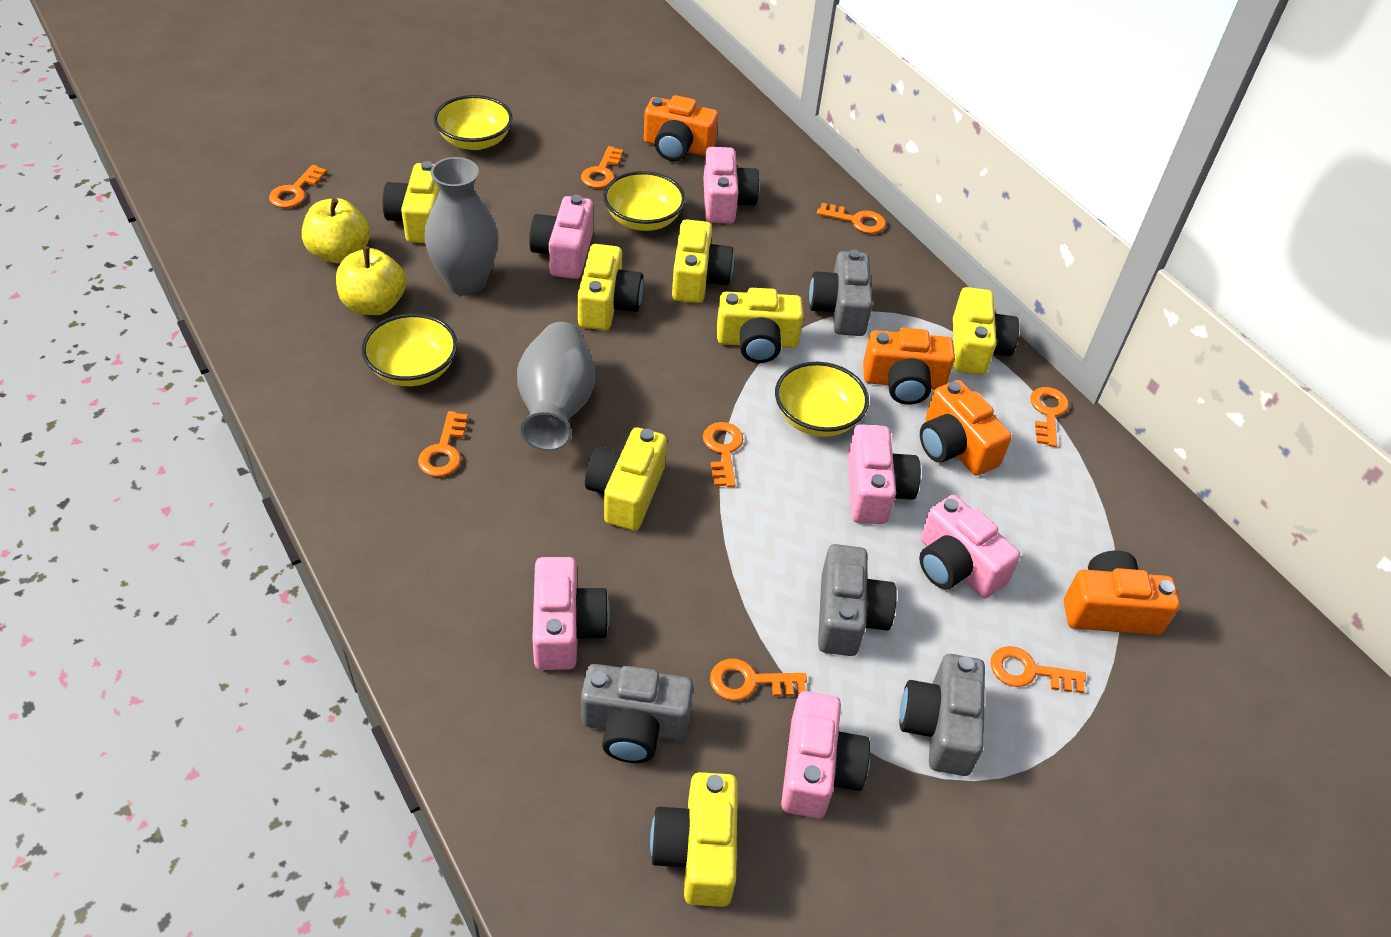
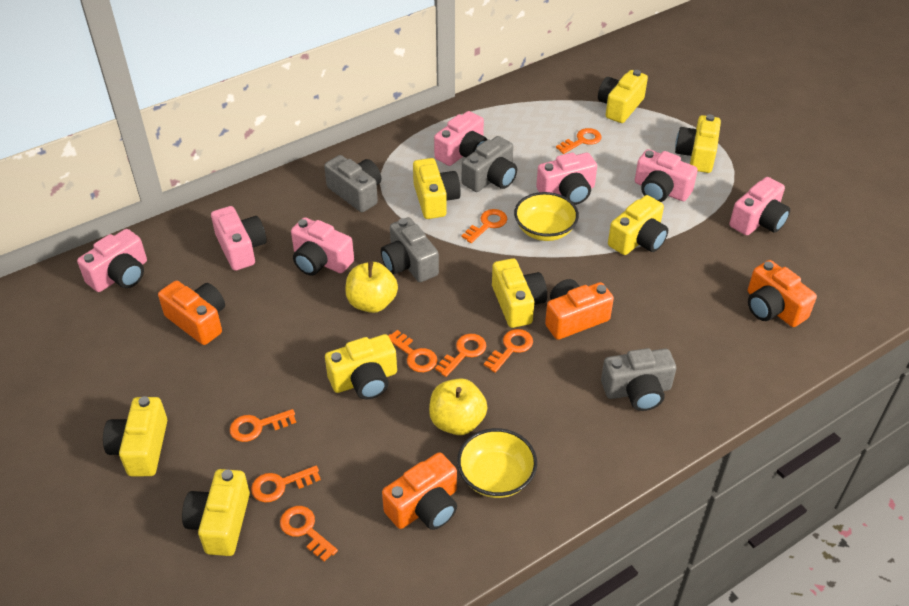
grey vase: 2 -> 0
pink camera: 6 -> 7
yellow bowl: 4 -> 2
yellow camera: 7 -> 8

